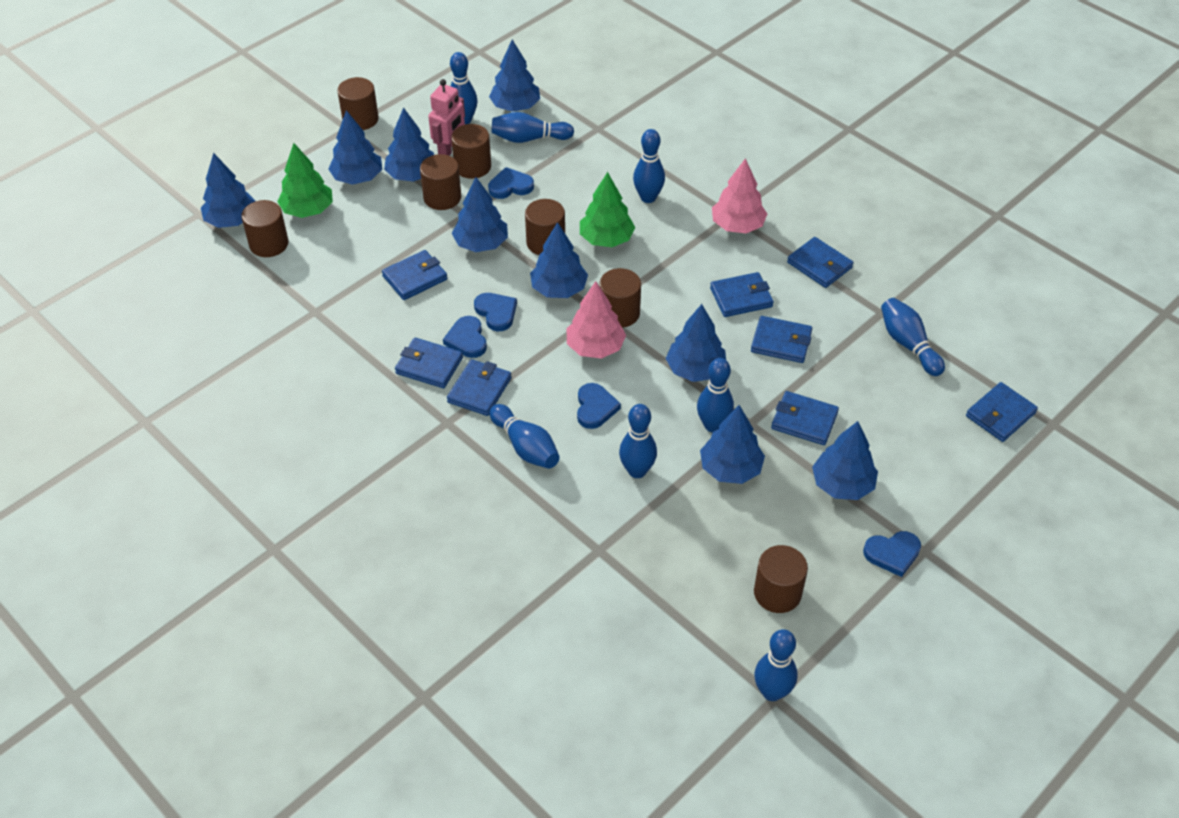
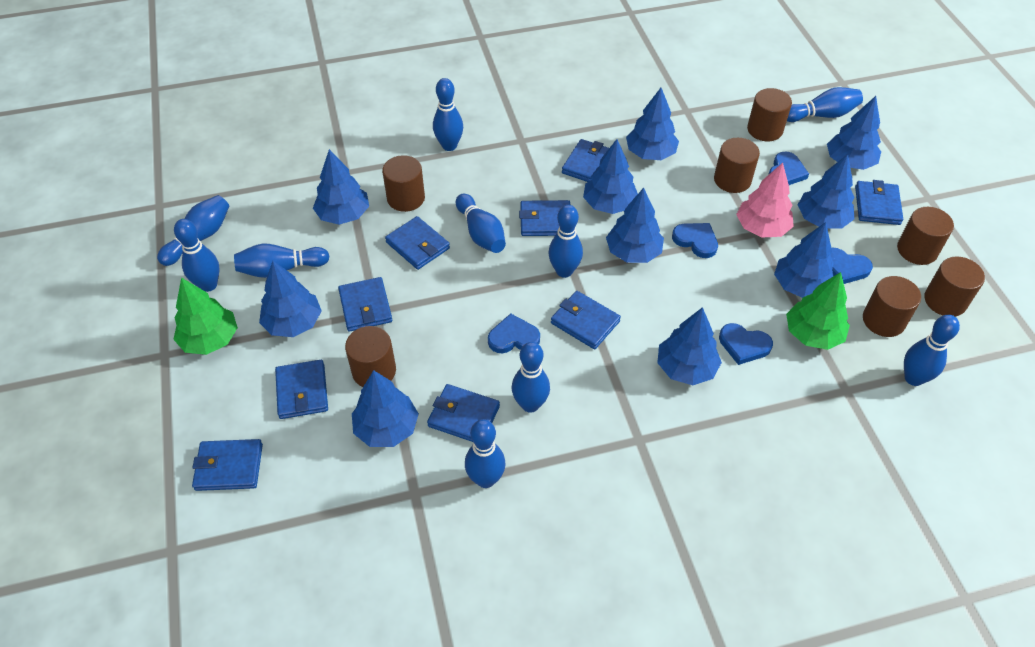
blue bowling pin: 8 -> 10
blue tree: 9 -> 10
blue wallet: 8 -> 9
pink robot: 1 -> 0
pink tree: 2 -> 1

